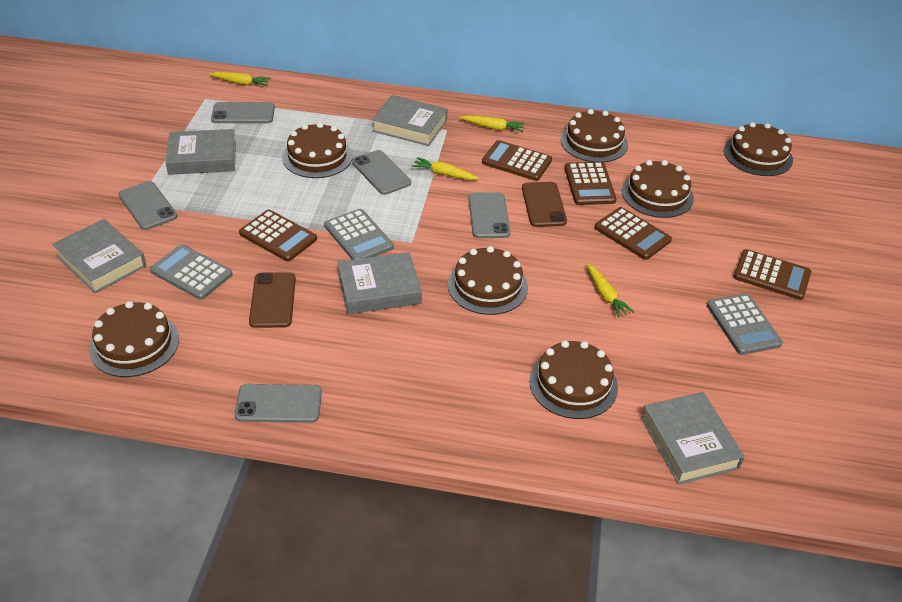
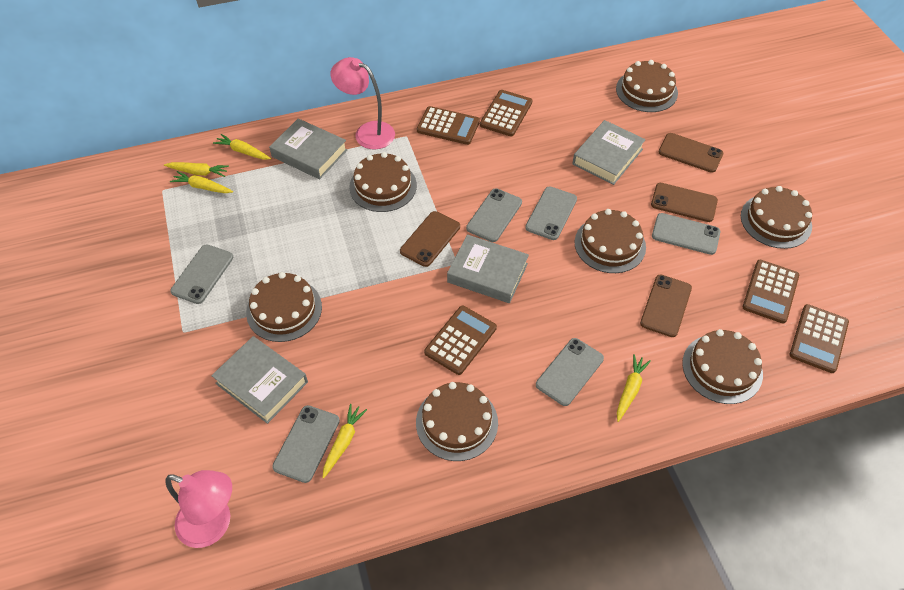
brown phone: 2 -> 4
grey book: 5 -> 4
grey calculator: 3 -> 0
grey phone: 5 -> 6
pink lamp: 0 -> 2
yellow carrot: 4 -> 5

